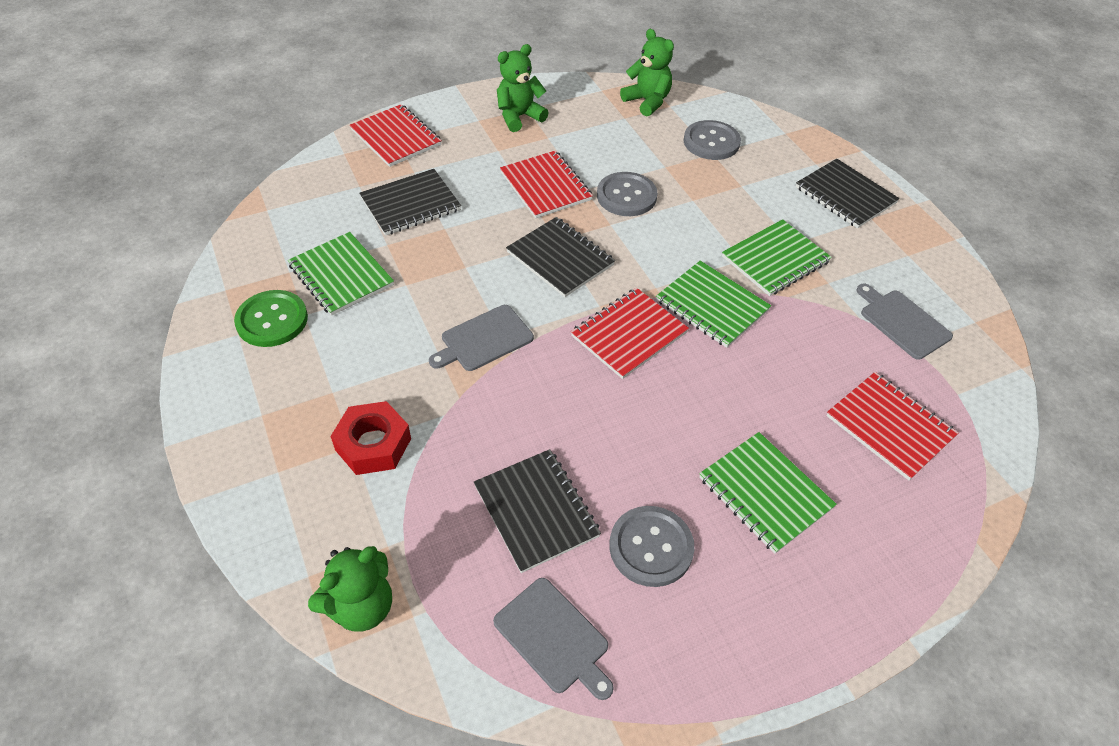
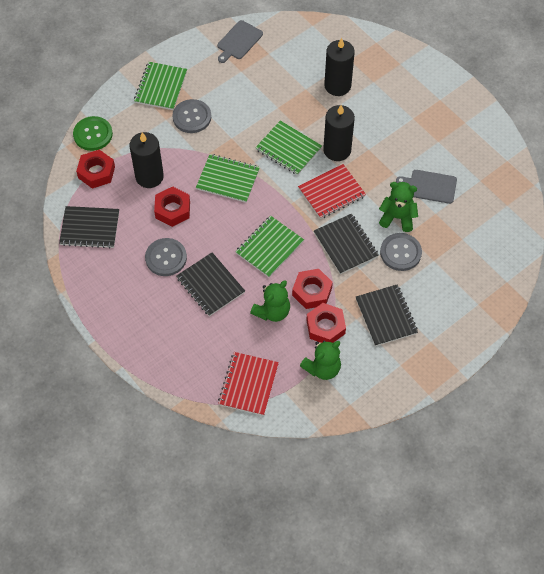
black candle: 0 -> 3
grey cutting board: 3 -> 2
red notebook: 4 -> 2
red nut: 1 -> 4

